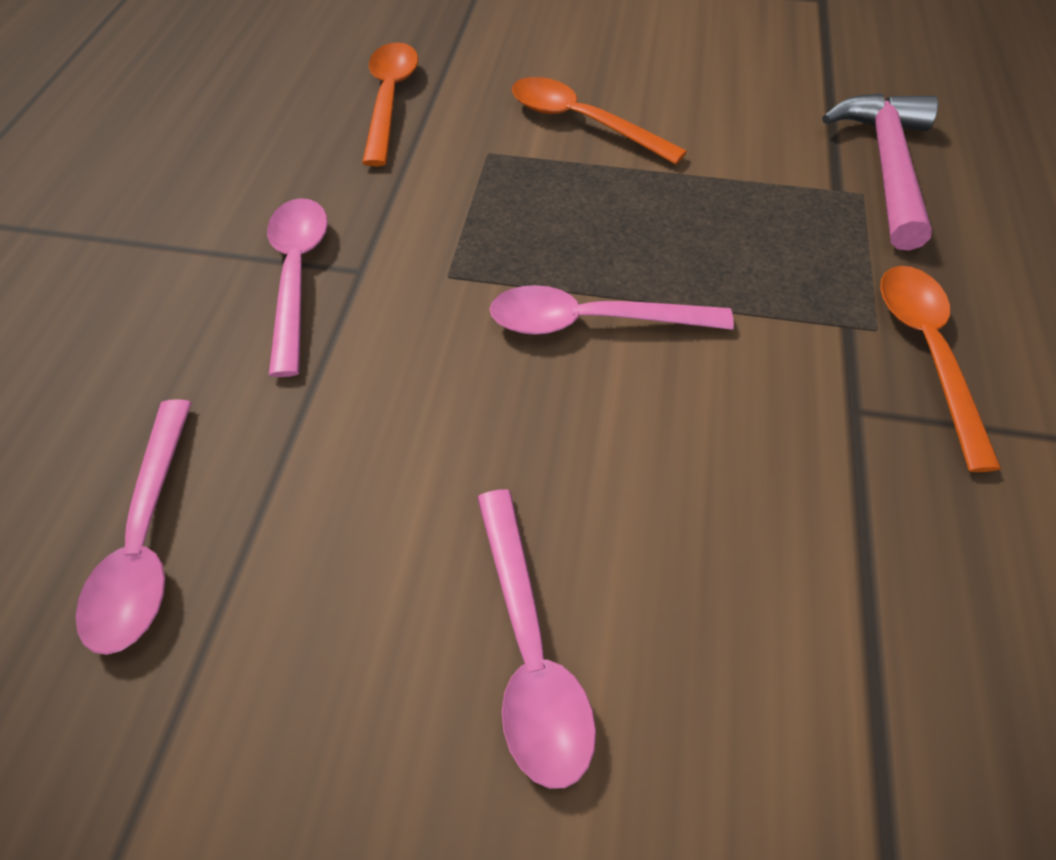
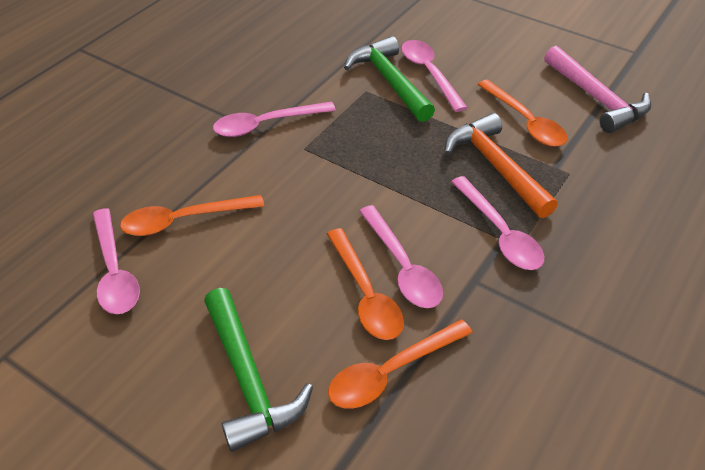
green hammer: 0 -> 2
orange hammer: 0 -> 1
orange spoon: 3 -> 4
pink spoon: 4 -> 5

